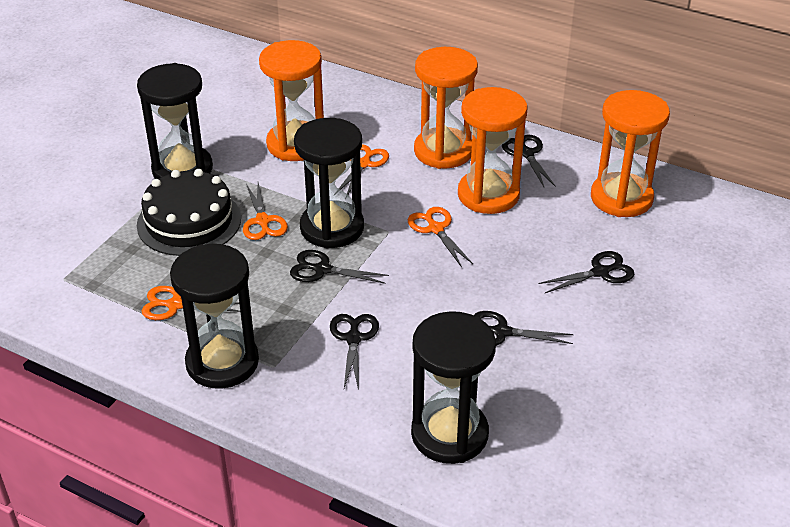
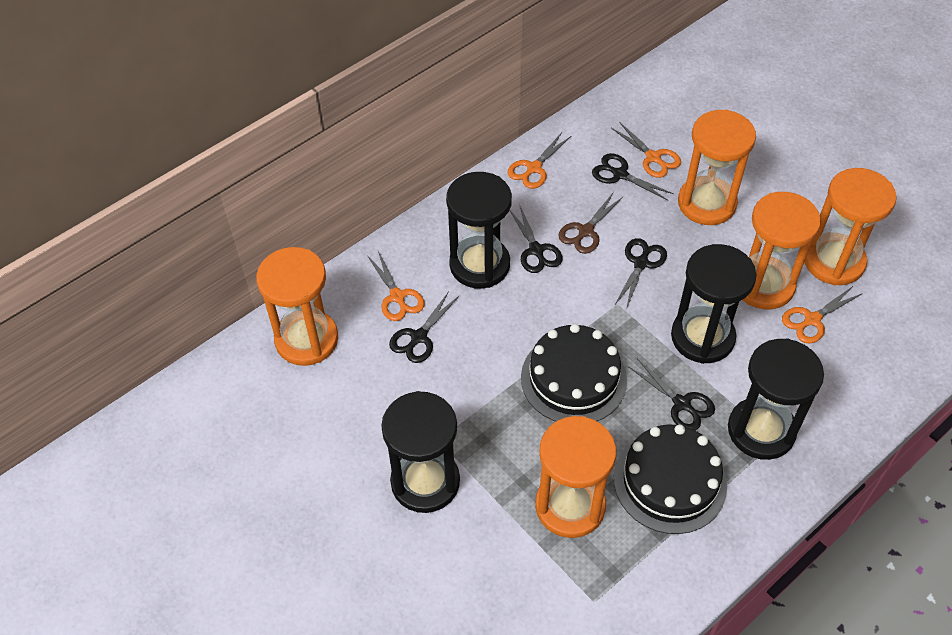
black cake: 1 -> 2
brown scissors: 0 -> 1
orange hourglass: 4 -> 5

